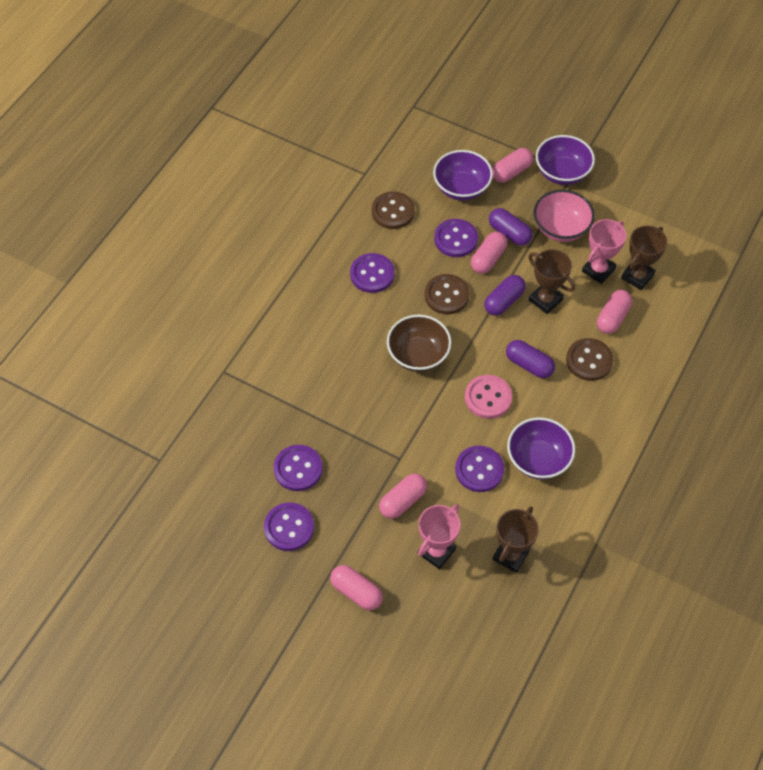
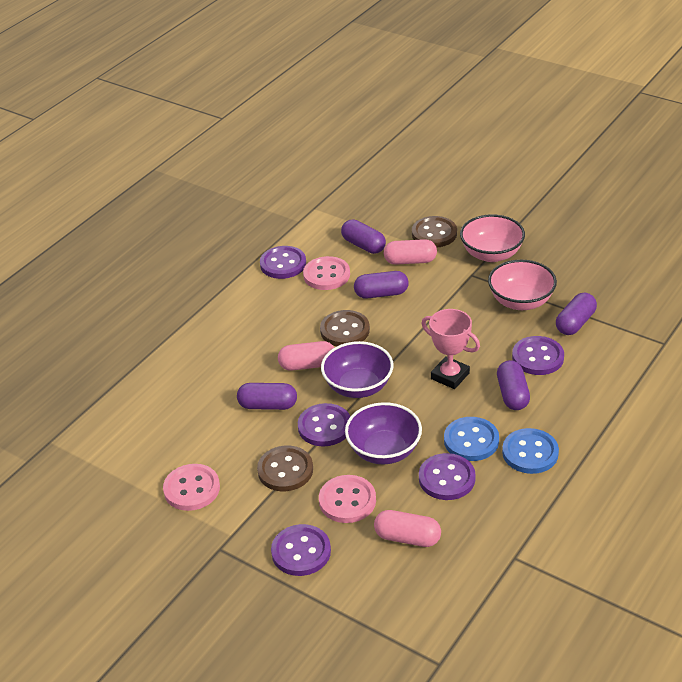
blue button: 0 -> 2
brown bowl: 1 -> 0
brown trophy: 3 -> 0
pink bowl: 1 -> 2
pink button: 1 -> 3
pink capsule: 5 -> 3
pink trophy: 2 -> 1
purple bowl: 3 -> 2
purple capsule: 3 -> 5

